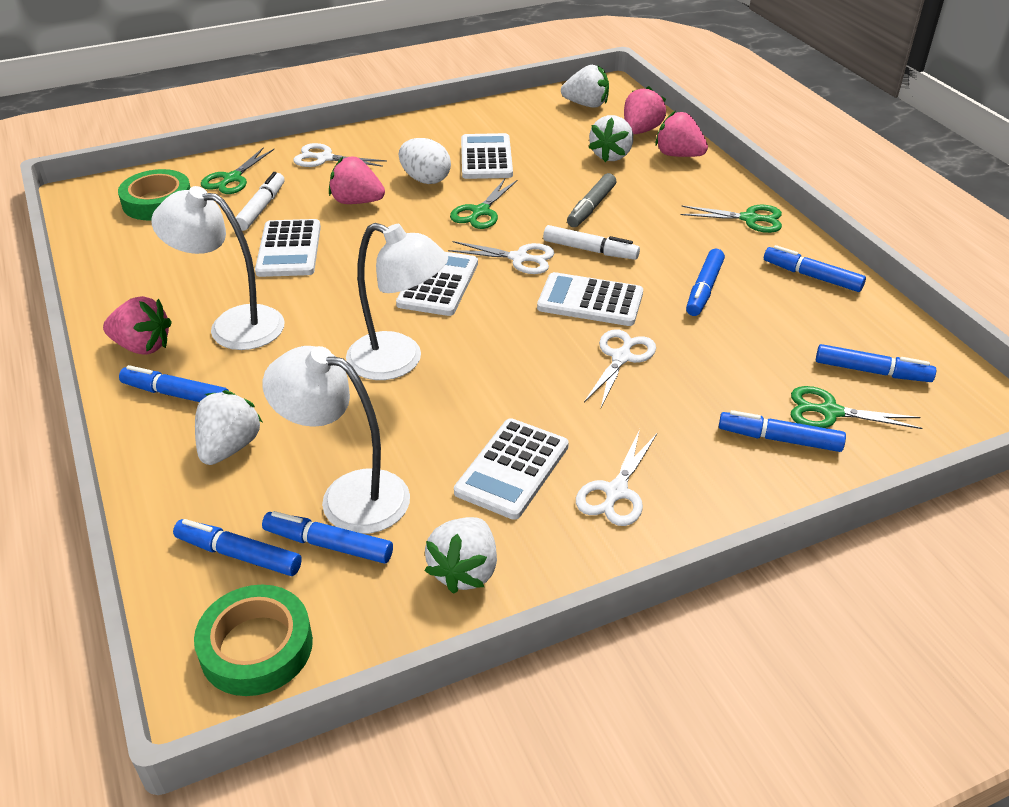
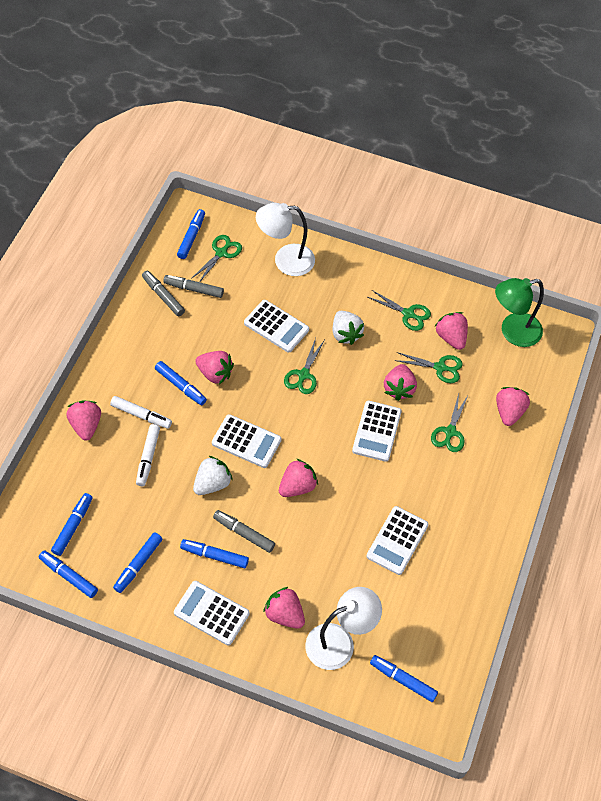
green lamp: 0 -> 1
green scissors: 4 -> 5
green tape: 2 -> 0
grey marker: 1 -> 3
pink strawberry: 4 -> 7
white egg: 1 -> 0
white lamp: 3 -> 2
white scissors: 4 -> 0
white strawberry: 4 -> 2

